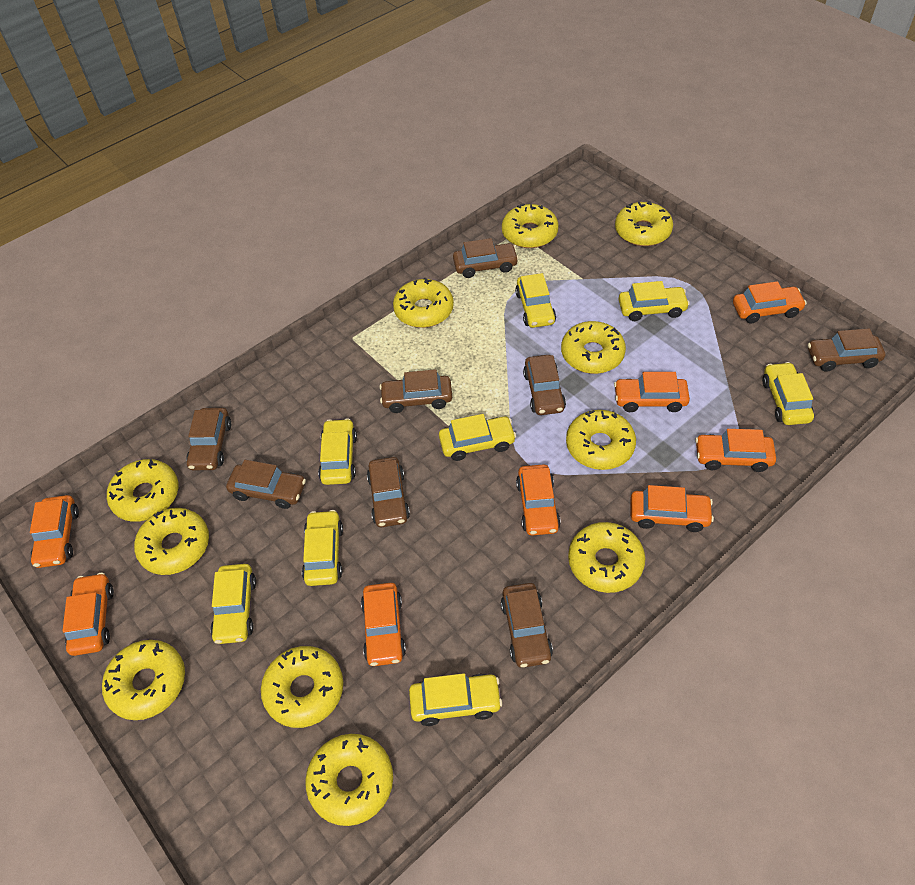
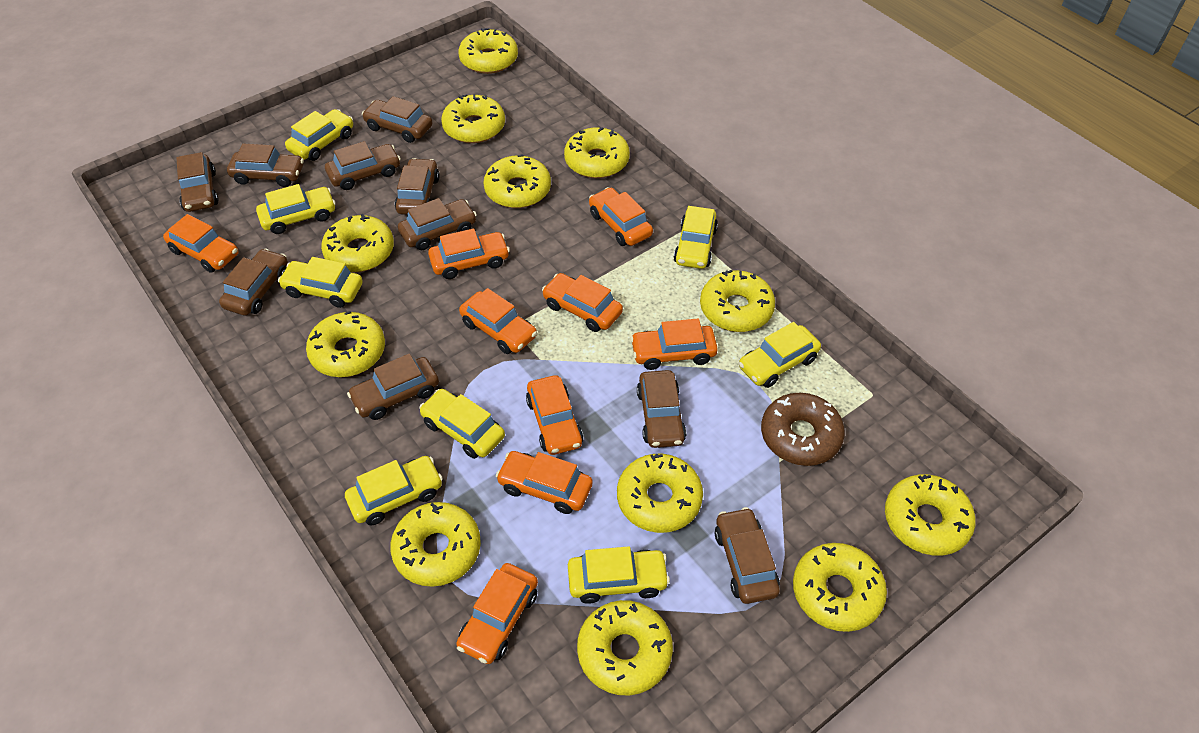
brown car: 8 -> 10
brown donut: 0 -> 1
orange car: 8 -> 9
yellow donut: 11 -> 12

